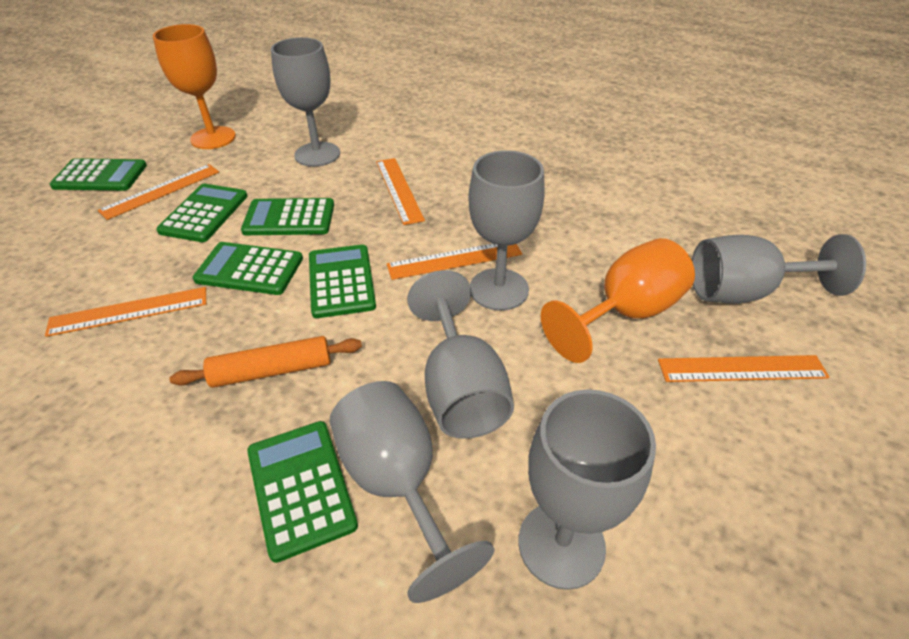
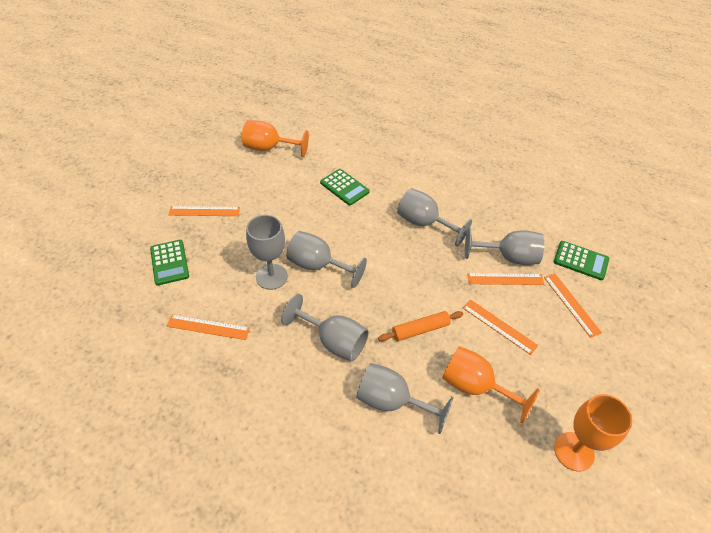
green calculator: 6 -> 3
orange goblet: 2 -> 3

